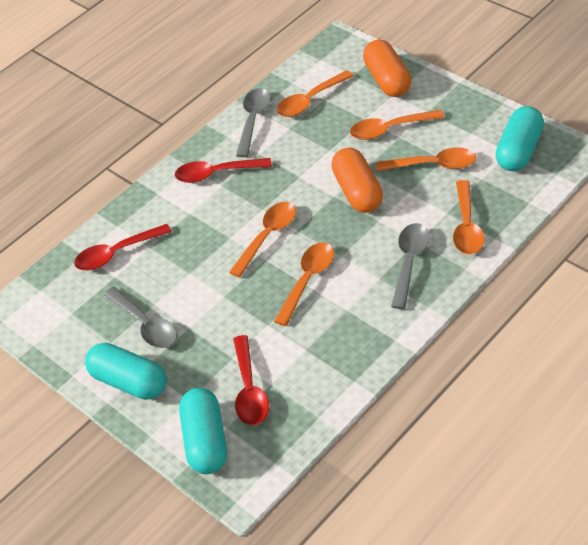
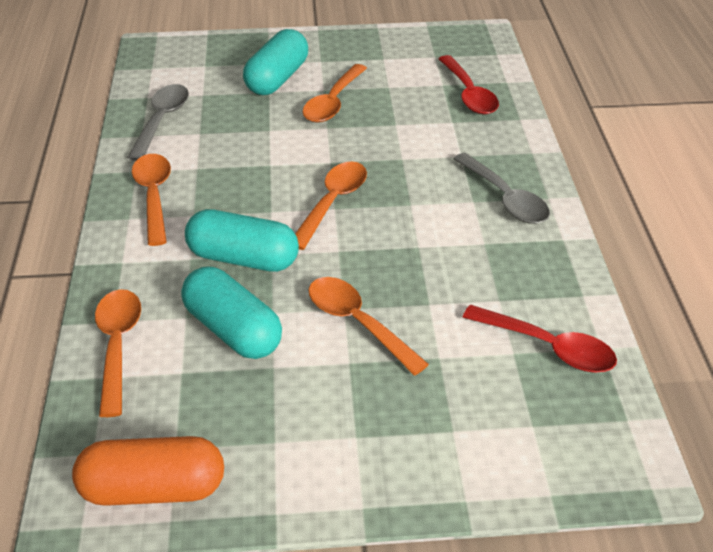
grey spoon: 3 -> 2
orange capsule: 2 -> 1
orange spoon: 6 -> 5
red spoon: 3 -> 2

